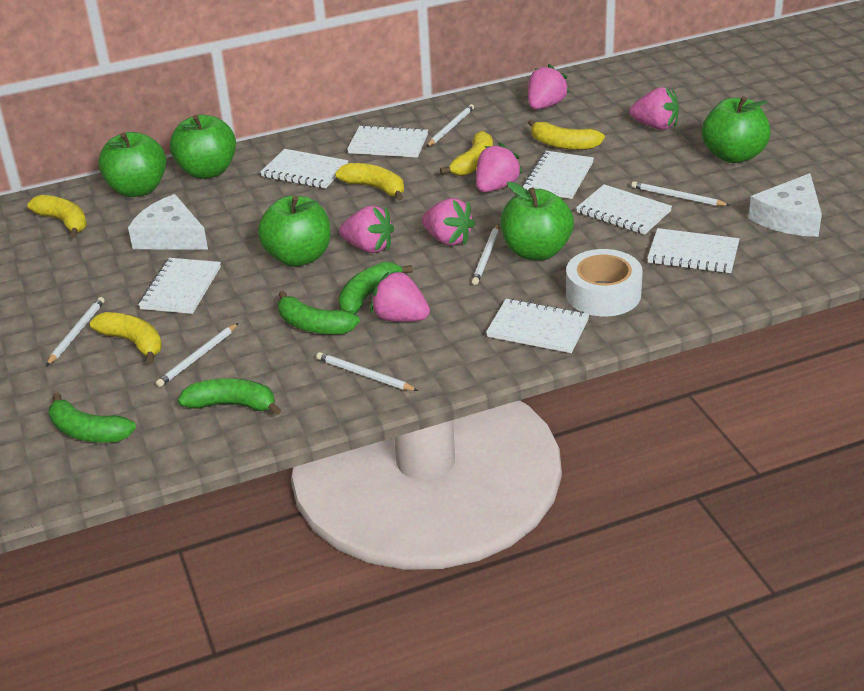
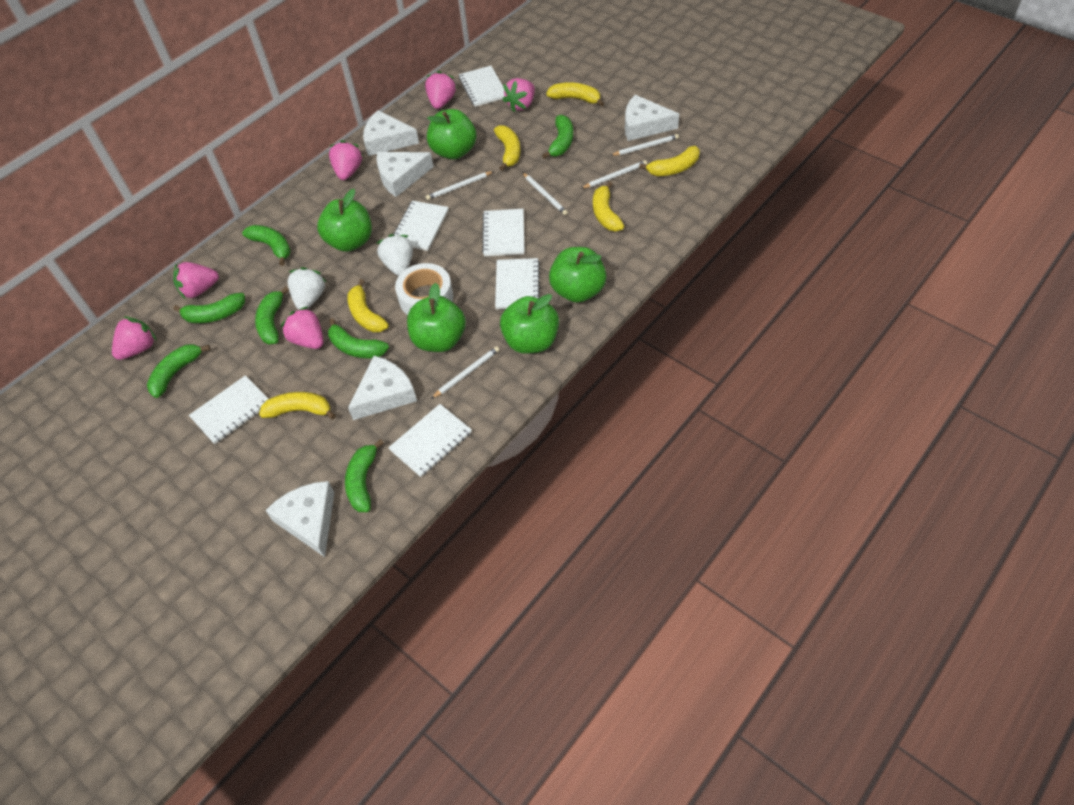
green banana: 4 -> 7
white cheese: 2 -> 5
white notebook: 7 -> 6
white pencil: 6 -> 5
white strawberry: 0 -> 2
yellow banana: 5 -> 6

